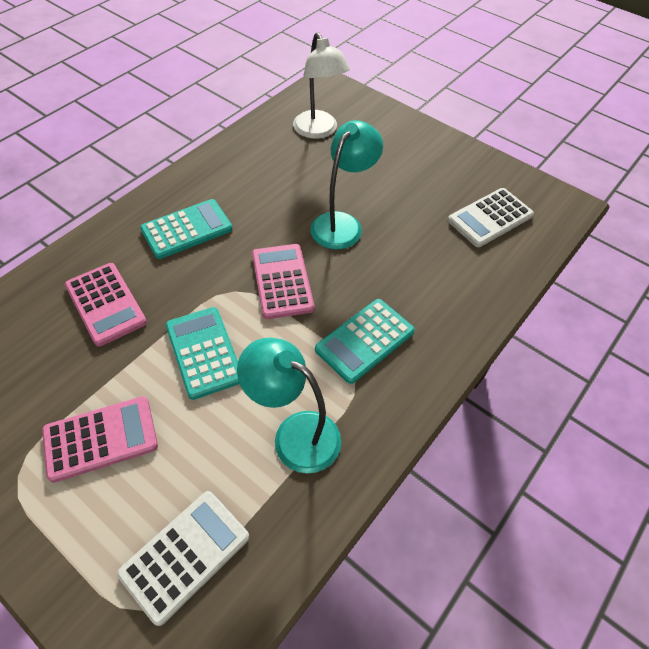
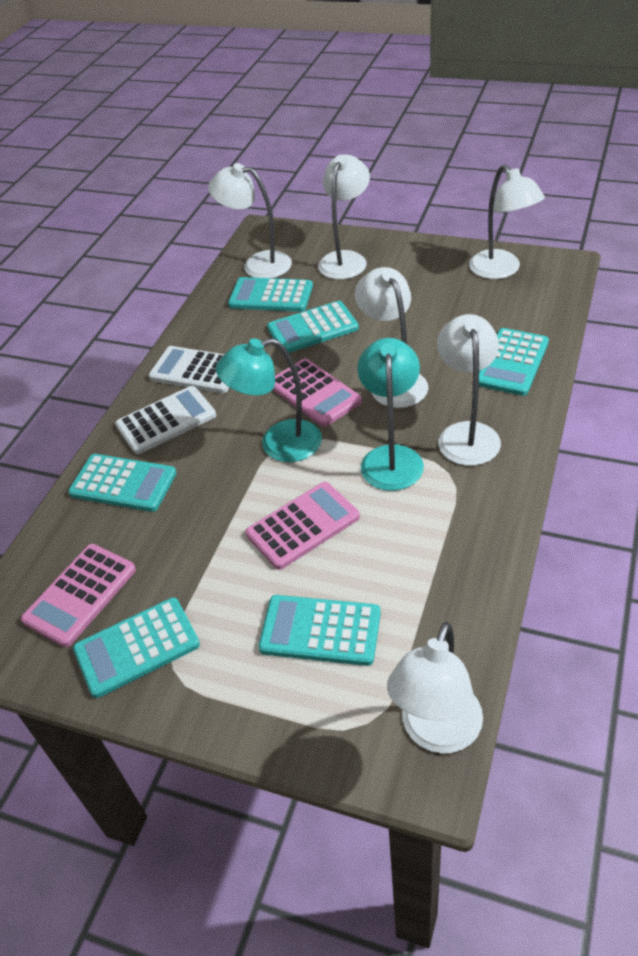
turquoise calculator: 3 -> 6
white lamp: 1 -> 6

